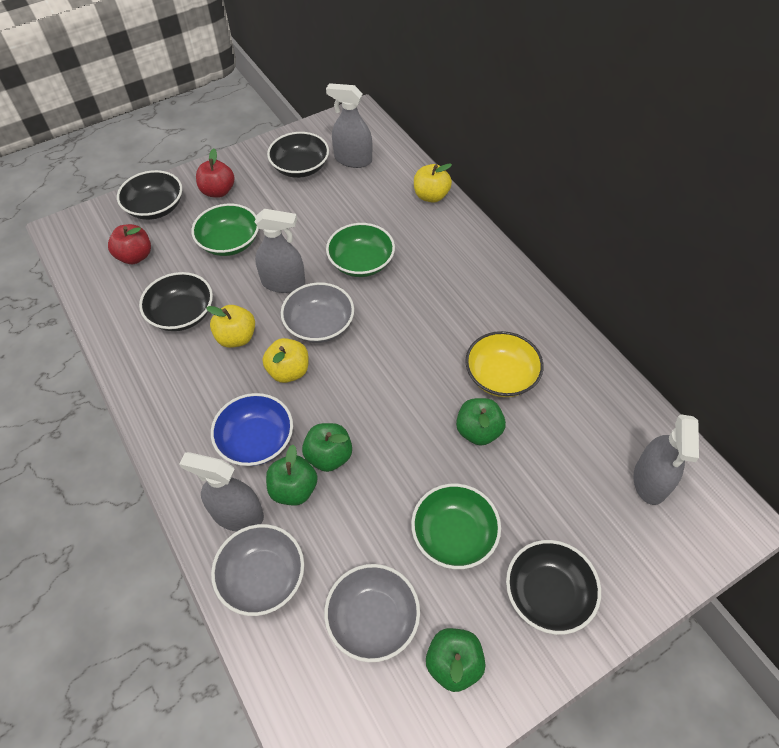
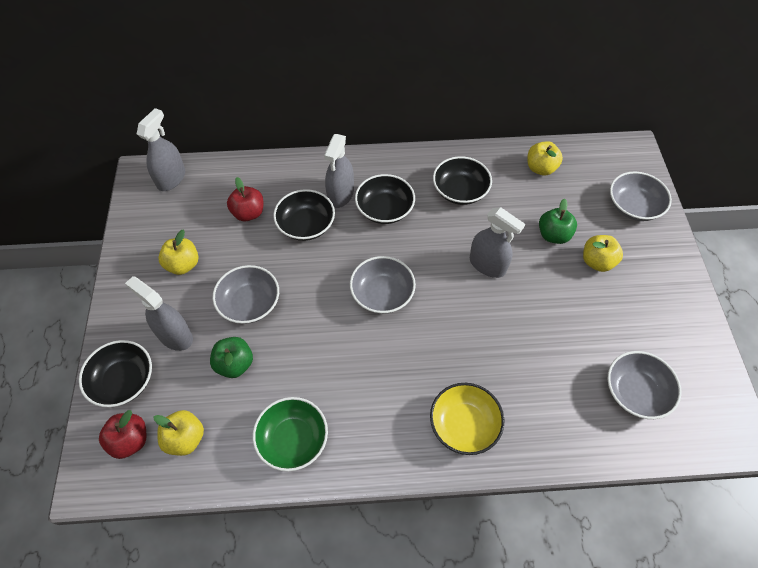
blue bowl: 1 -> 0
green apple: 4 -> 2
green bowl: 3 -> 1
grey bowl: 3 -> 4
yellow apple: 3 -> 4

